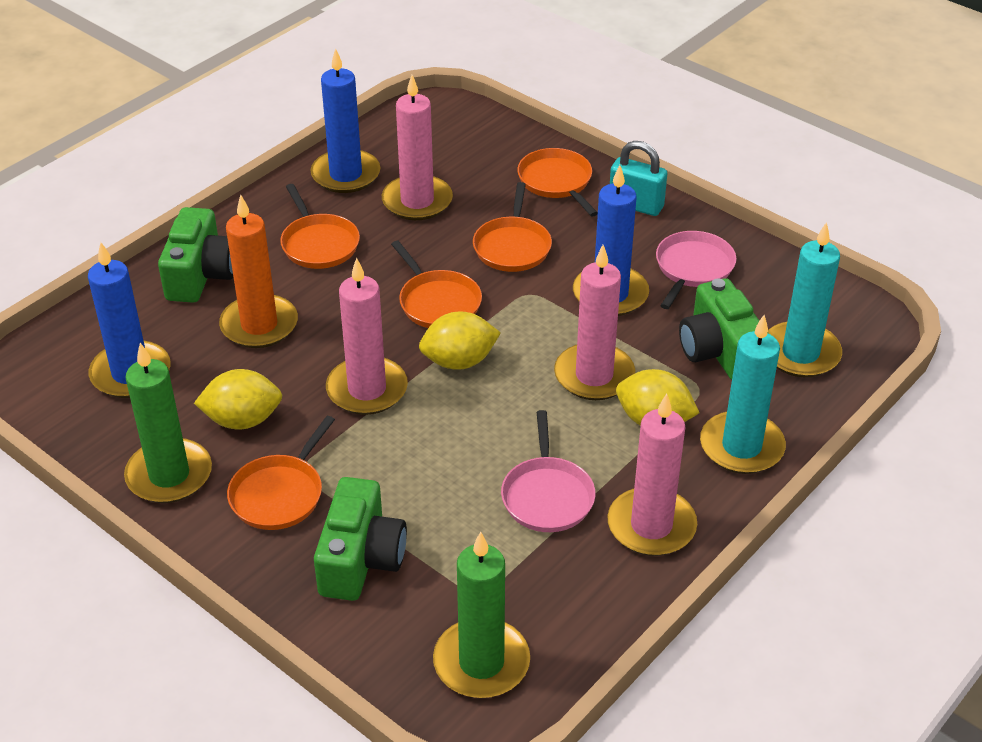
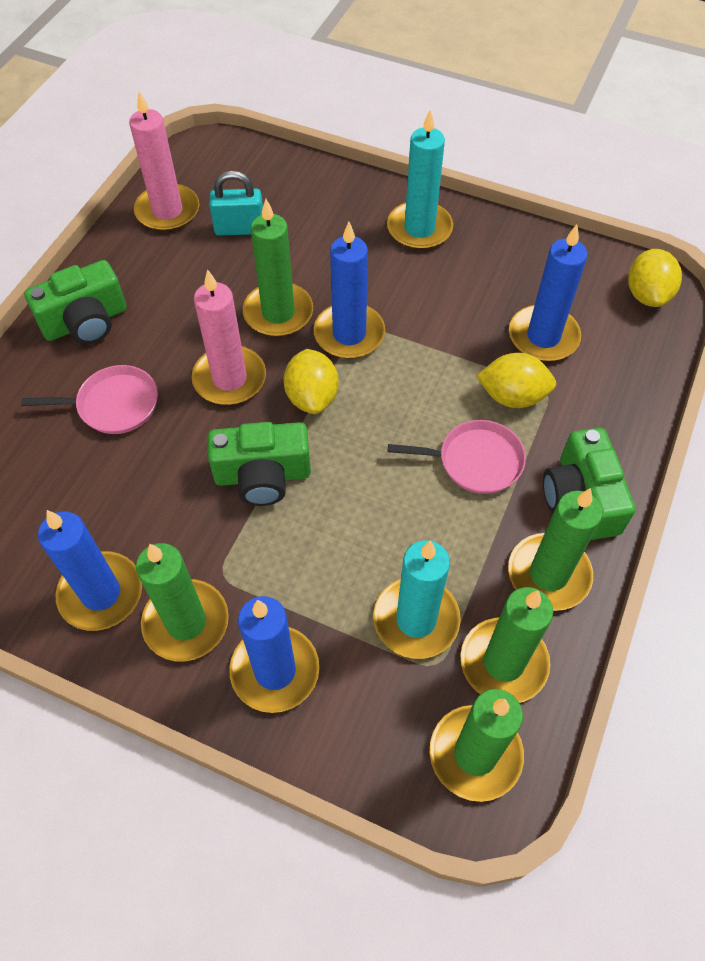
blue candle: 3 -> 4
green candle: 2 -> 5
orange candle: 1 -> 0
orange pan: 5 -> 0
pink candle: 4 -> 2

